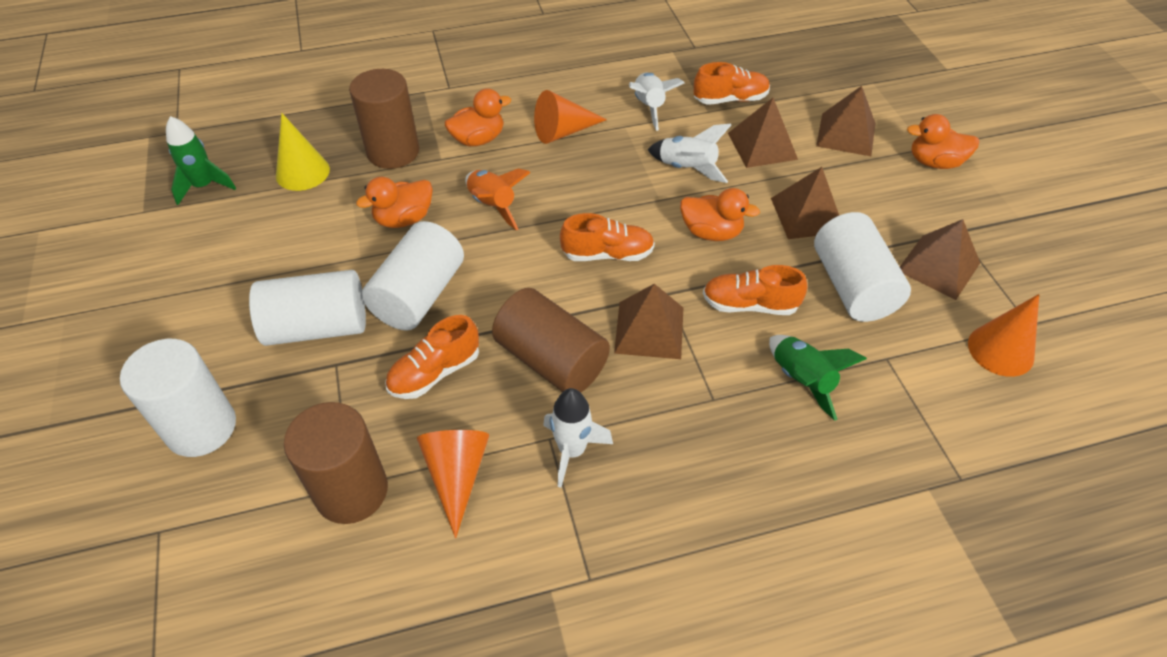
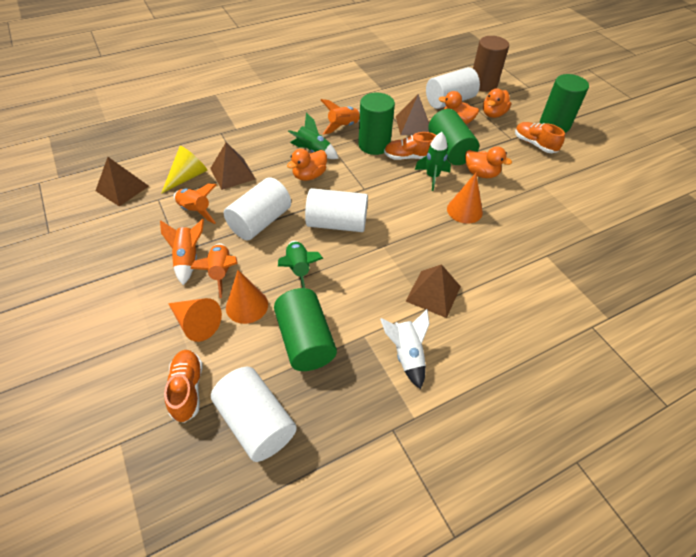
brown cylinder: 3 -> 1
brown pyramid: 5 -> 4
green cylinder: 0 -> 4
green rocket: 2 -> 3
orange rocket: 1 -> 4
orange shoe: 4 -> 3
white rocket: 3 -> 1

